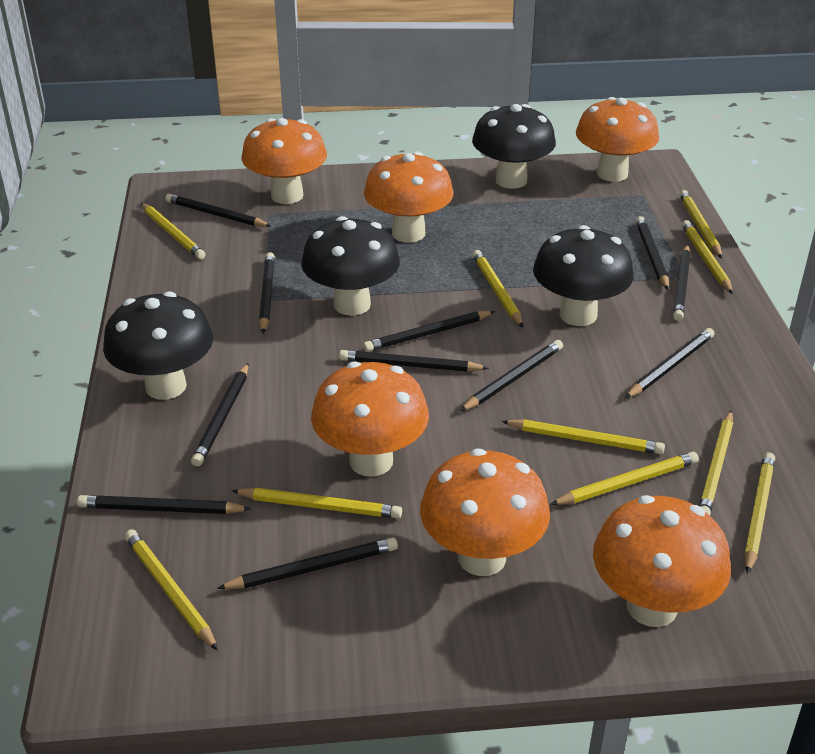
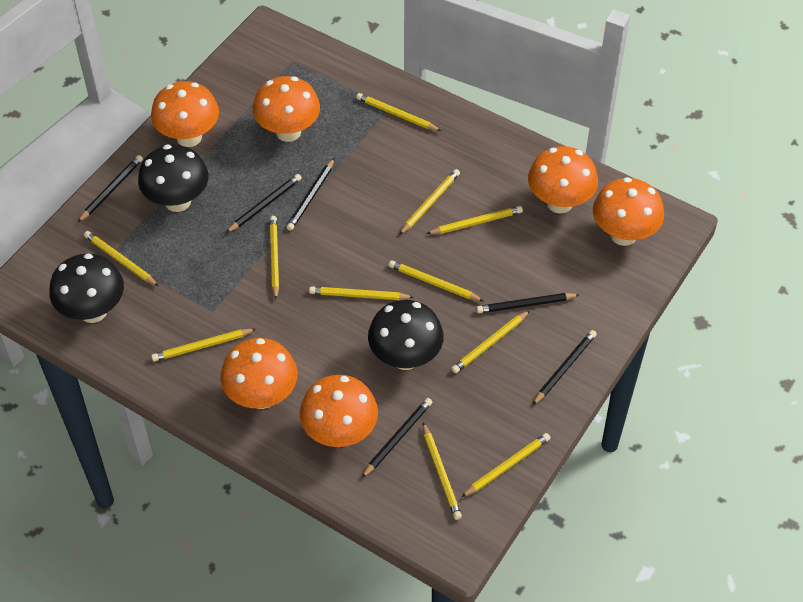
black mushroom: 4 -> 3
black pencil: 11 -> 6
yellow pencil: 10 -> 11

